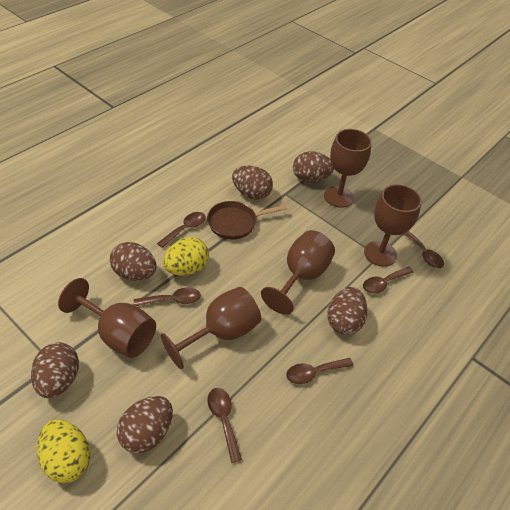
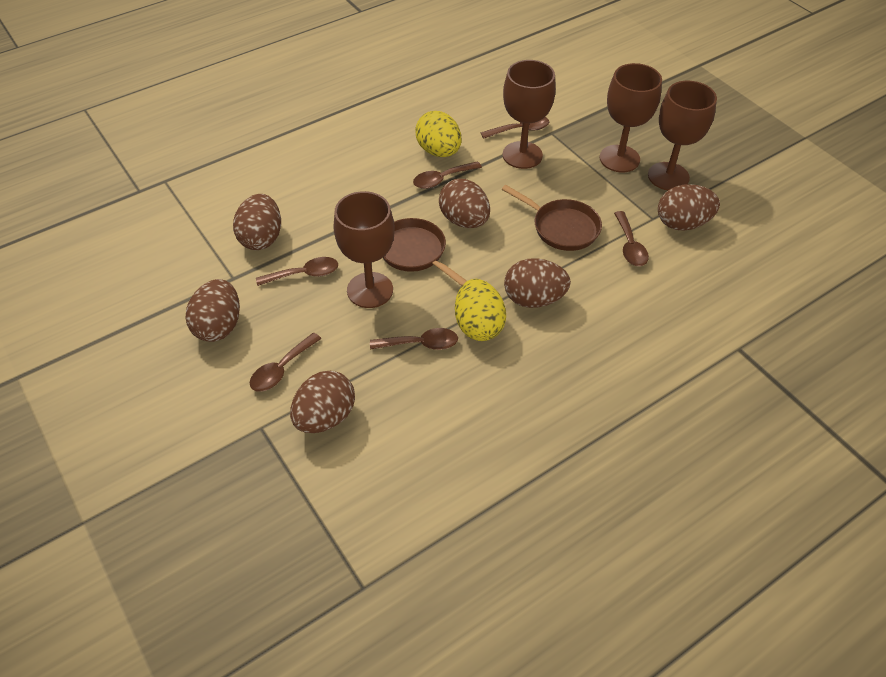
brown goblet: 5 -> 4
brown pan: 1 -> 2

